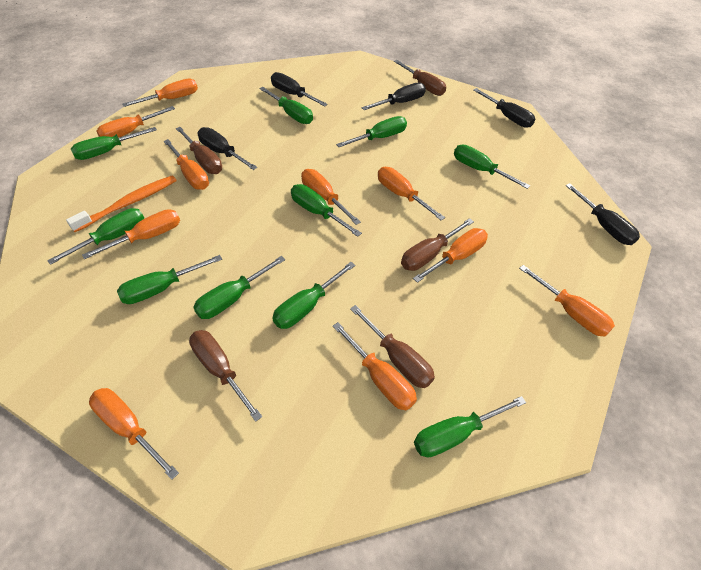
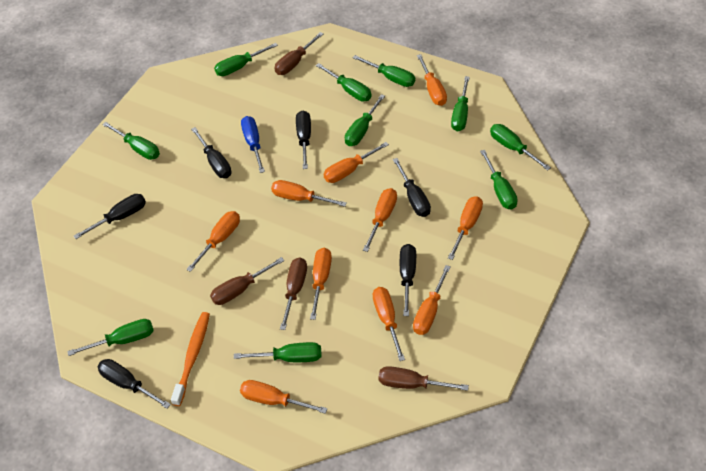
black screwdriver: 5 -> 6
blue screwdriver: 0 -> 1
brown screwdriver: 5 -> 4

